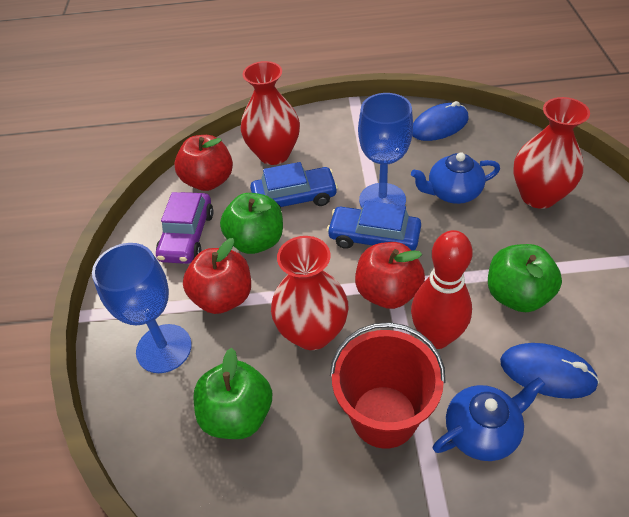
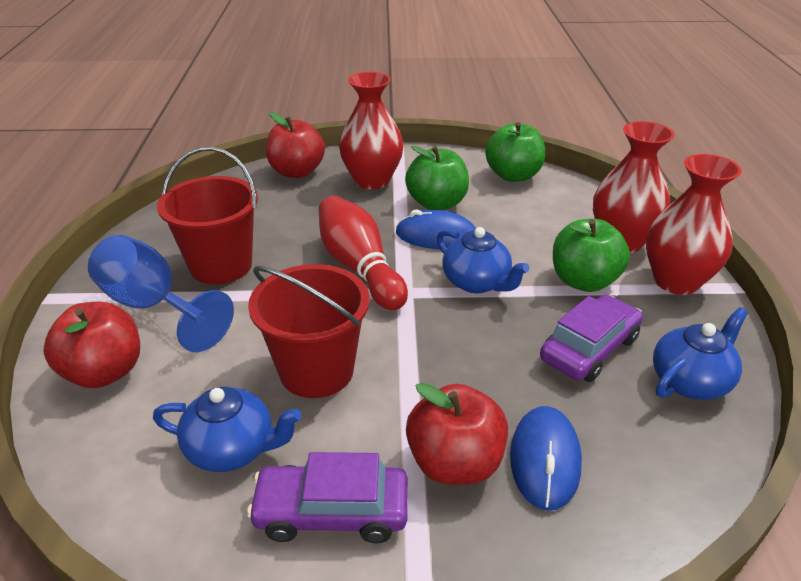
blue car: 2 -> 0
blue goblet: 2 -> 1
blue teapot: 2 -> 3
purple car: 1 -> 2
red bucket: 1 -> 2

